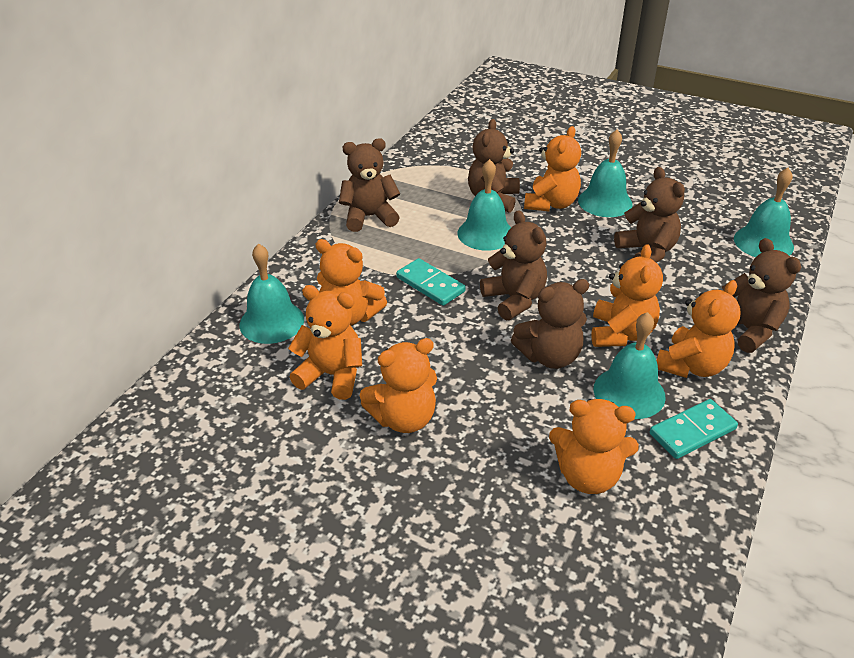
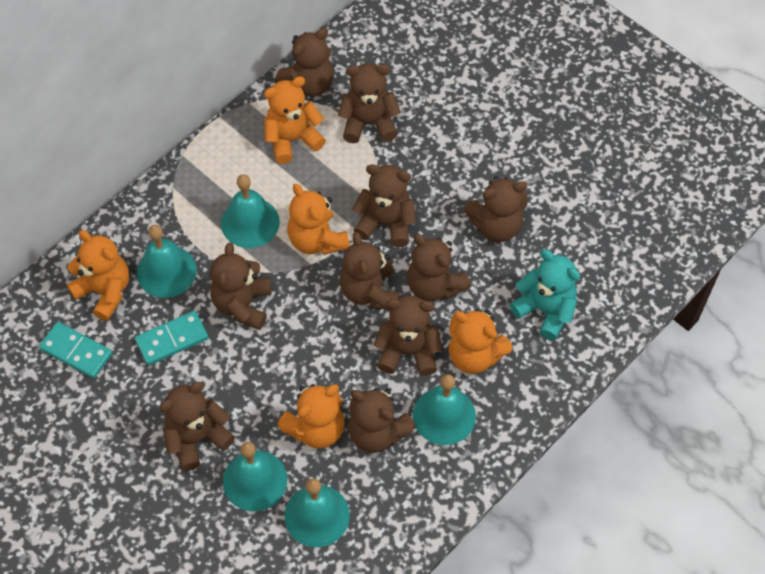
brown teddy bear: 6 -> 10
orange teddy bear: 7 -> 5
turquoise teddy bear: 0 -> 1

